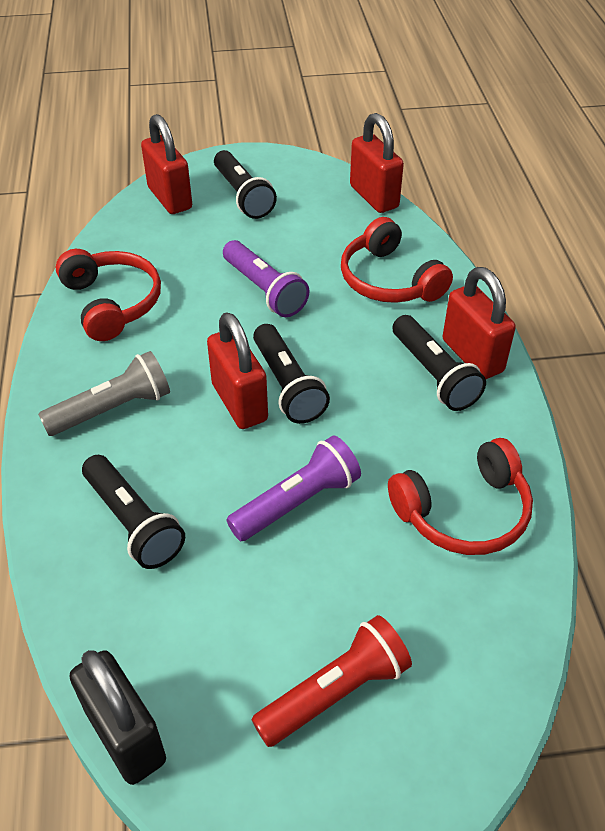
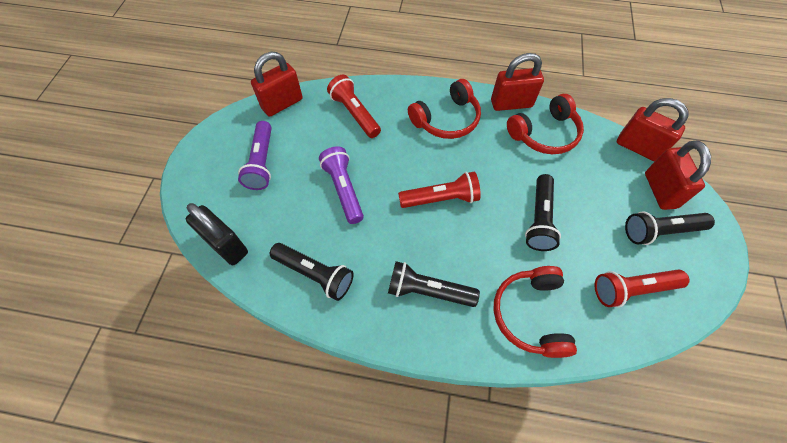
grey flashlight: 1 -> 0
red flashlight: 1 -> 3

